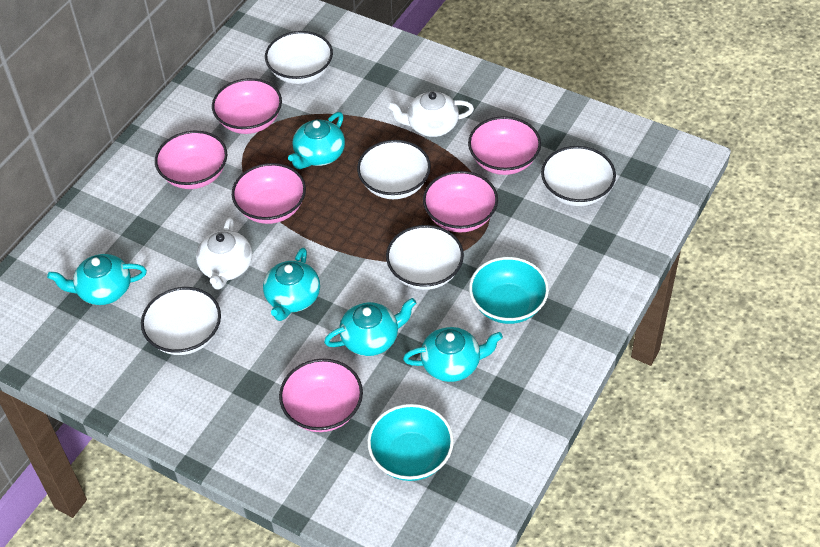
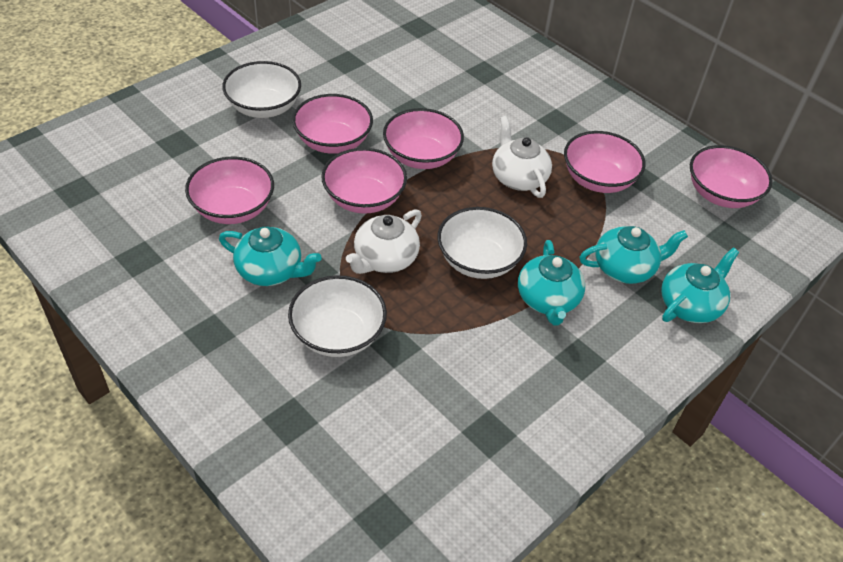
turquoise bowl: 2 -> 0
turquoise teapot: 5 -> 4
white bowl: 5 -> 3

